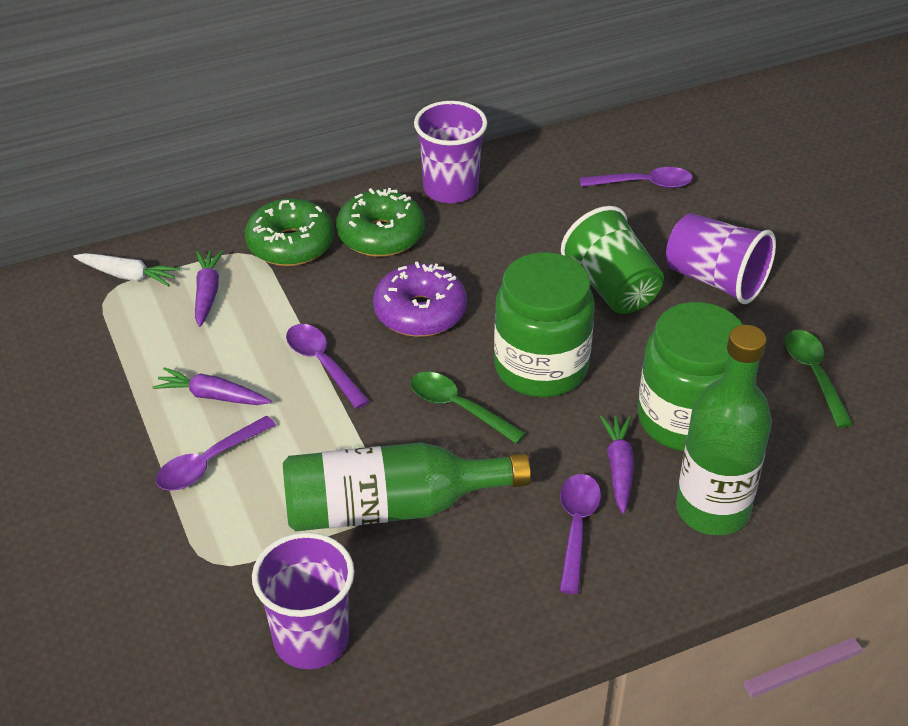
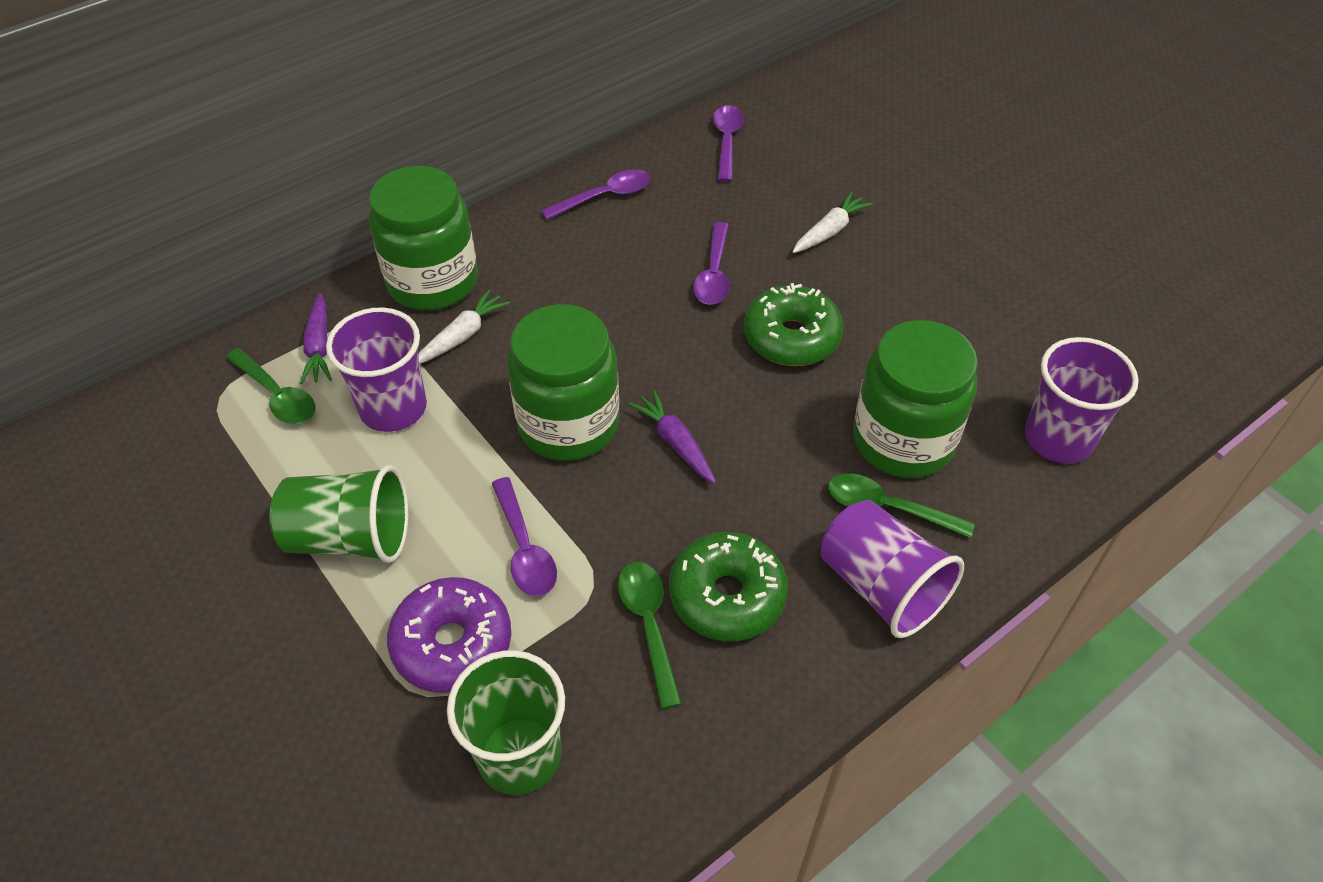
green bottle: 2 -> 0
green cup: 1 -> 2
green jar: 2 -> 3
green spoon: 2 -> 3
purple carrot: 3 -> 2
white carrot: 1 -> 2

